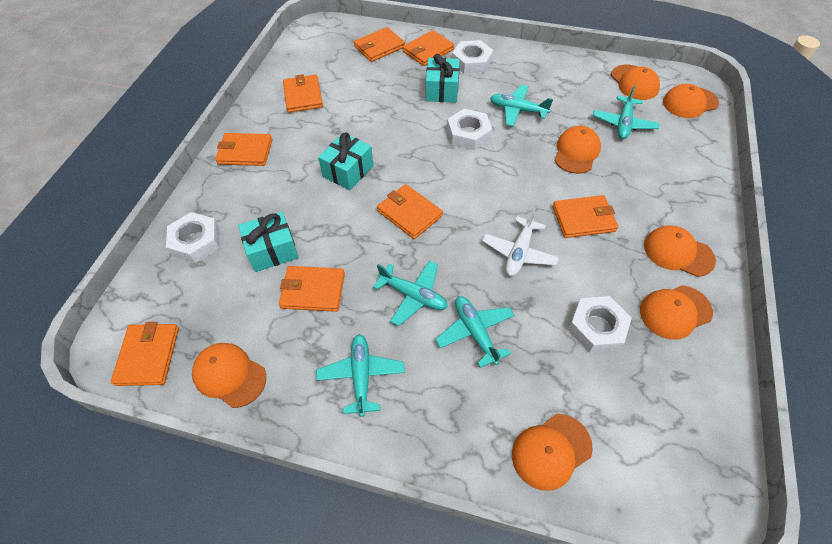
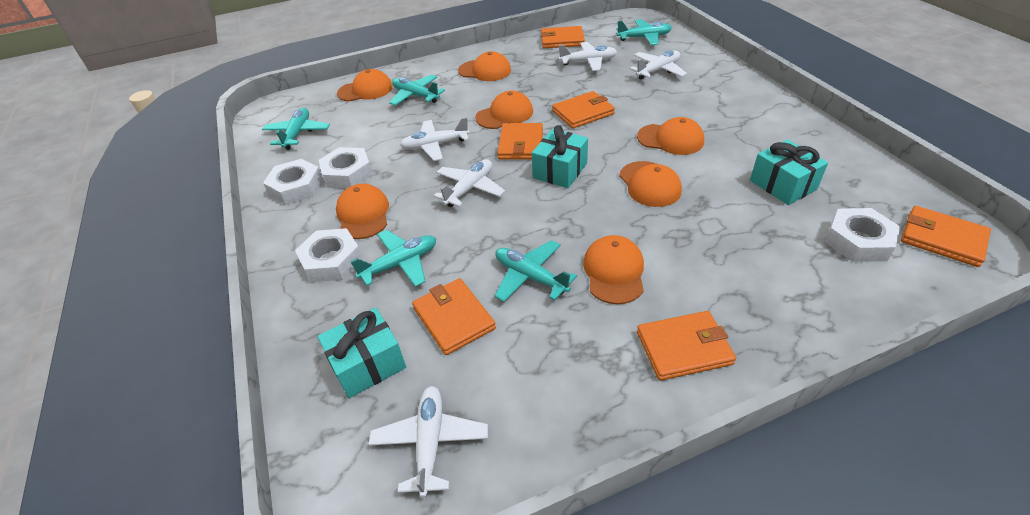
orange wallet: 8 -> 6
white plane: 1 -> 5

